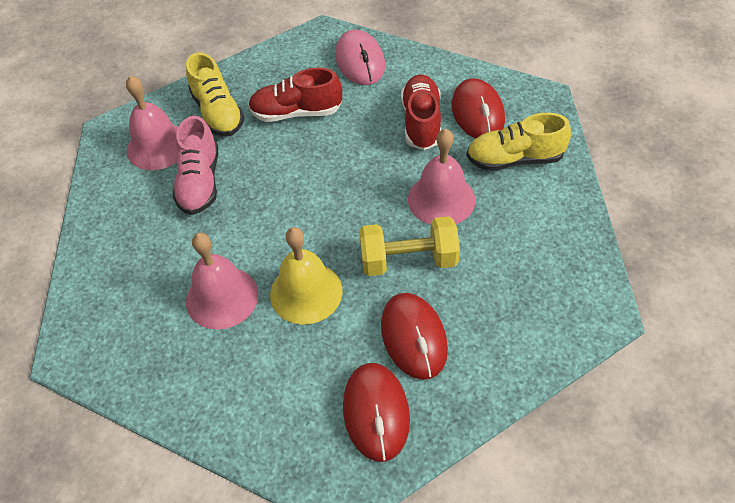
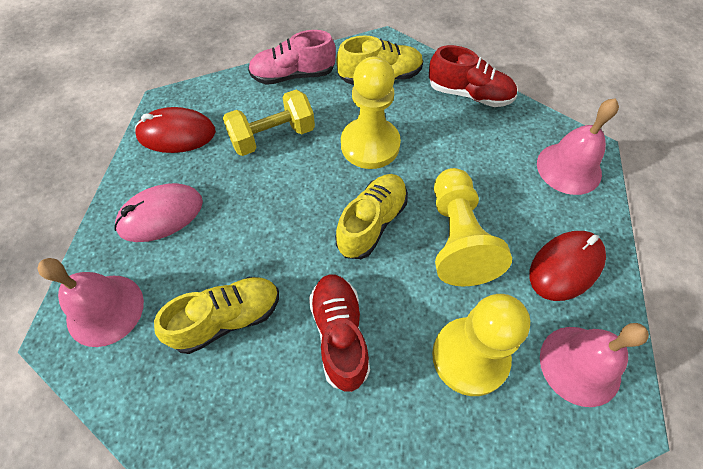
red mouse: 3 -> 2
yellow bell: 1 -> 0
yellow pawn: 0 -> 3
yellow shoe: 2 -> 3

